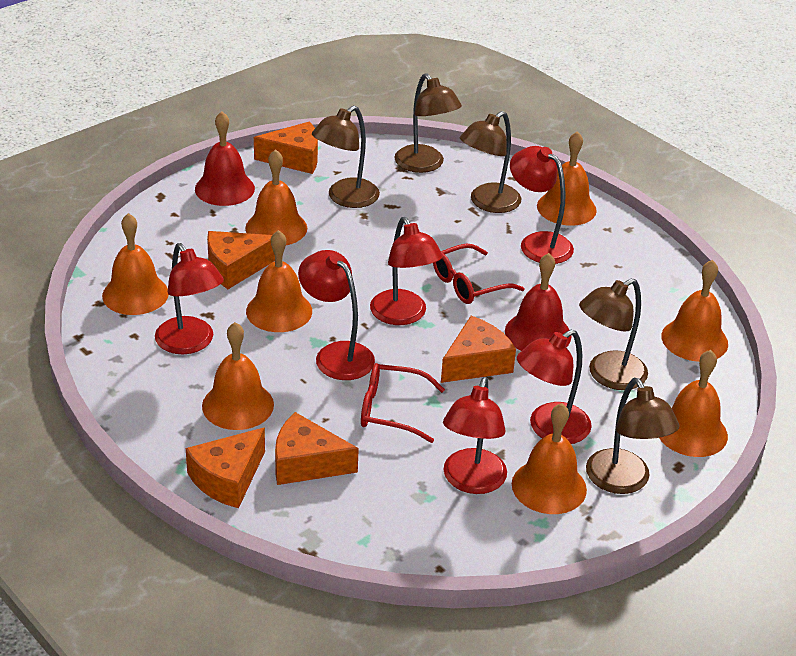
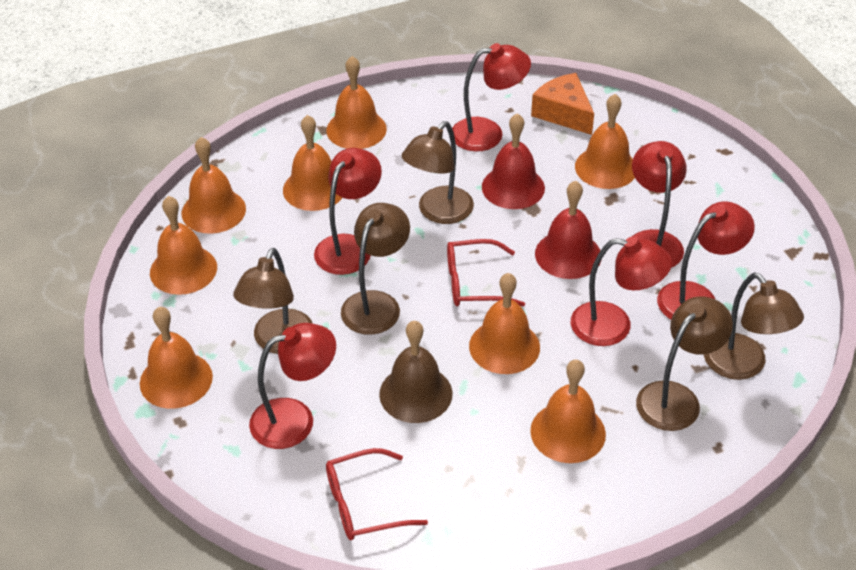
brown bell: 0 -> 1
orange cheese: 5 -> 1

